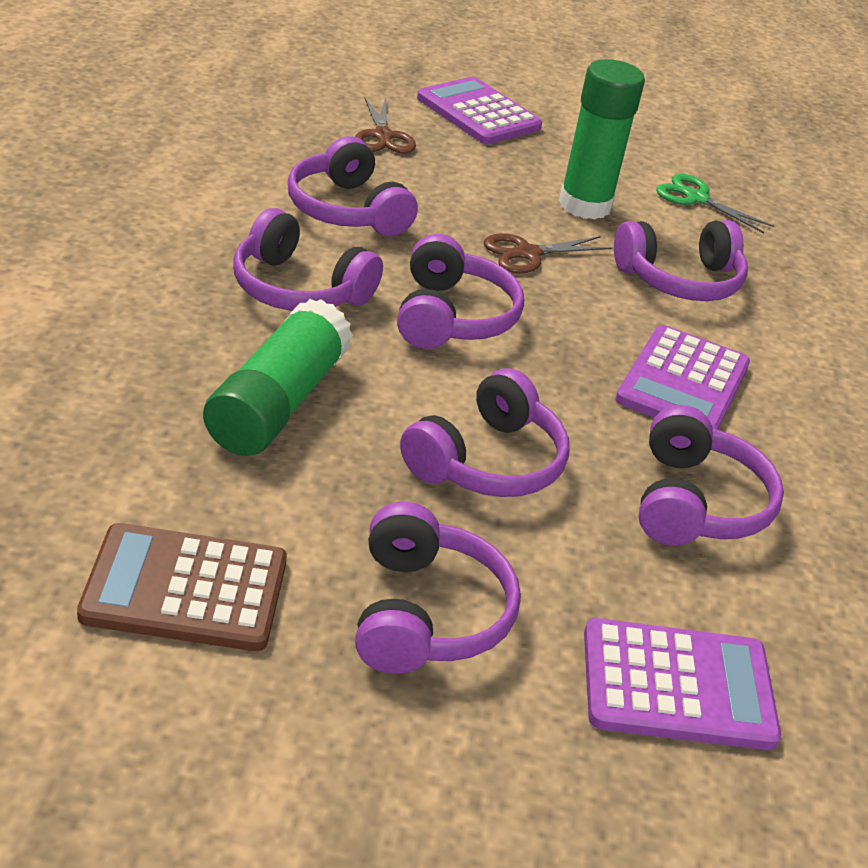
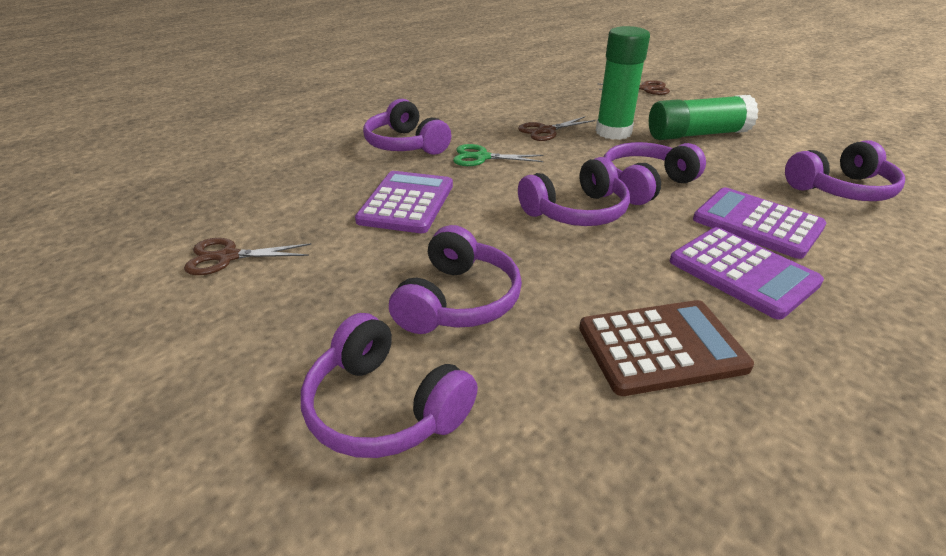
brown scissors: 2 -> 3
purple headphones: 7 -> 6

